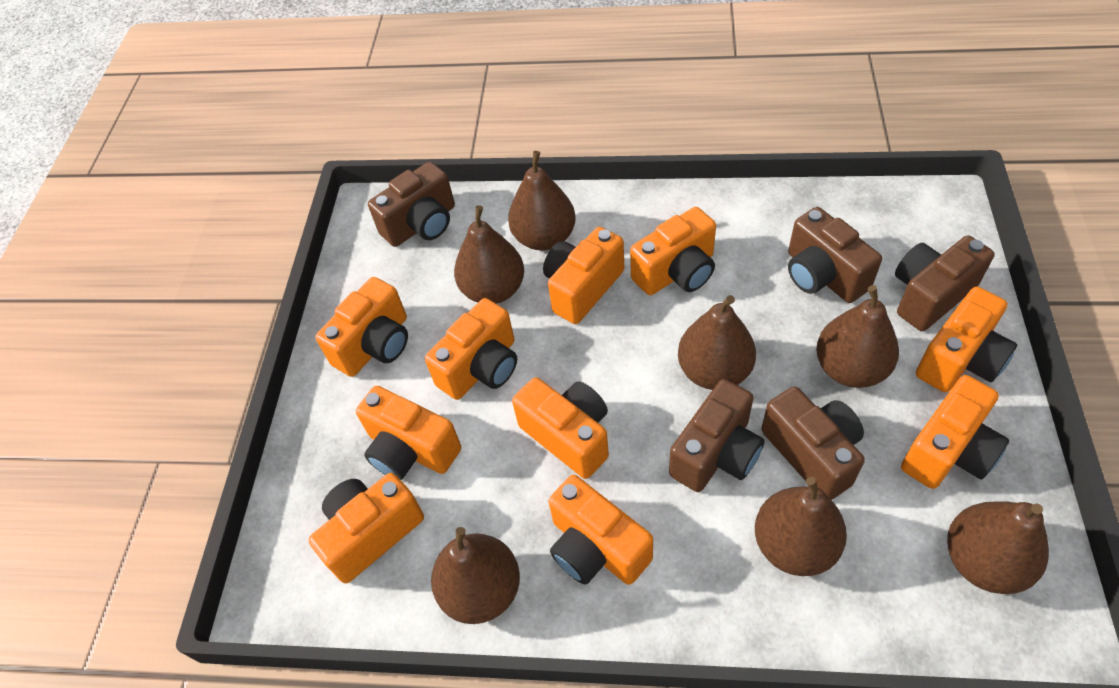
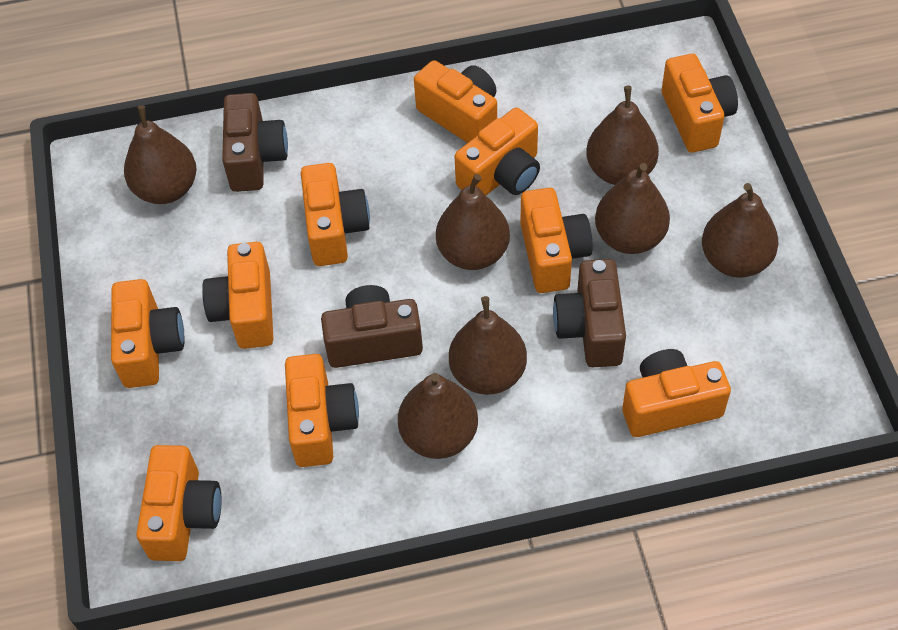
brown camera: 5 -> 3

